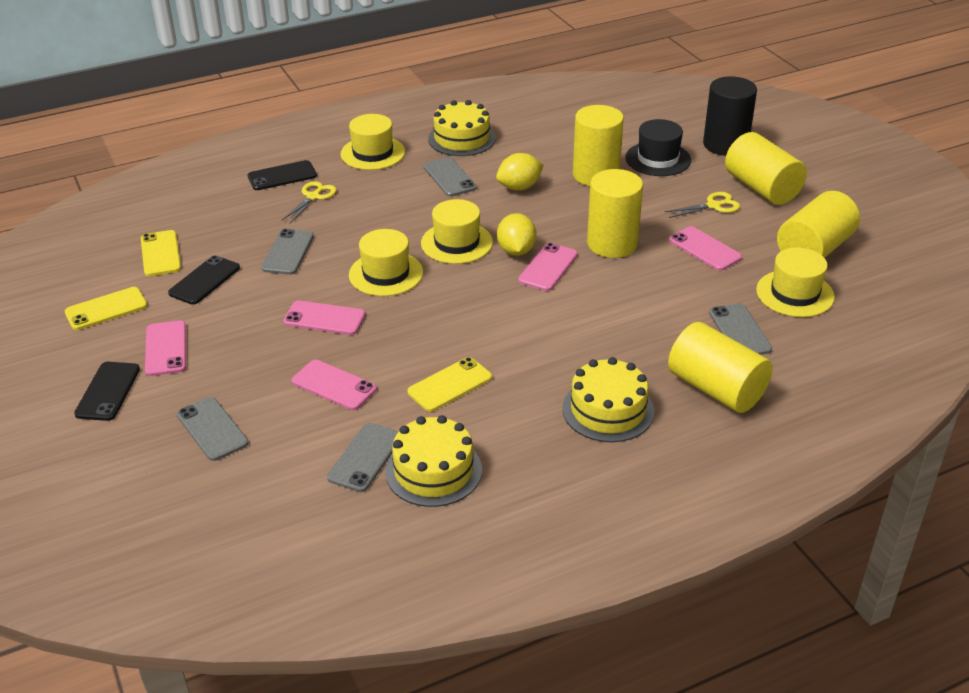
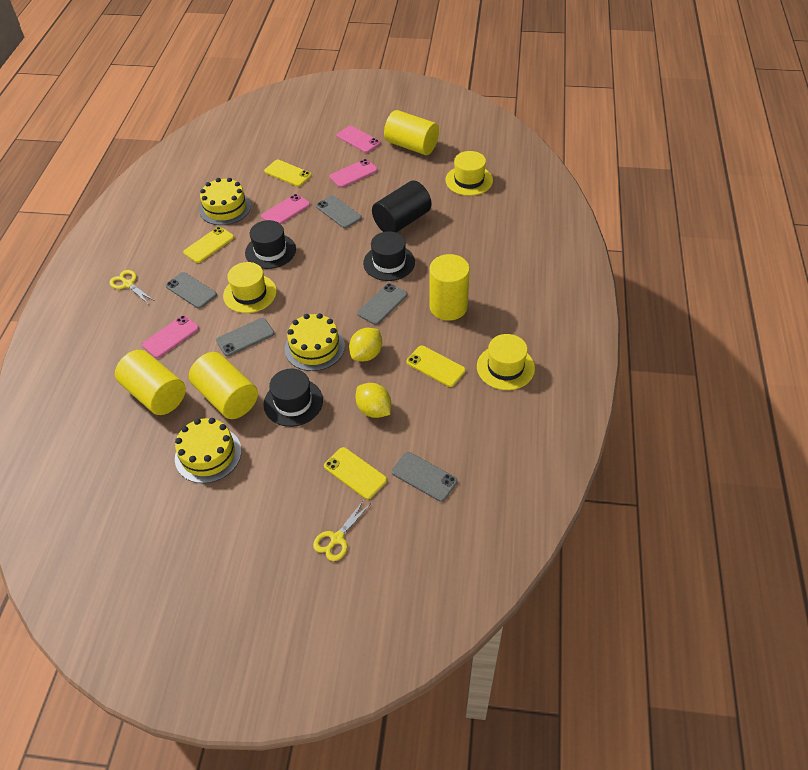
black hat: 1 -> 3
black phone: 3 -> 0
pink phone: 5 -> 4
yellow cylinder: 5 -> 4
yellow hat: 4 -> 3
yellow phone: 3 -> 4

